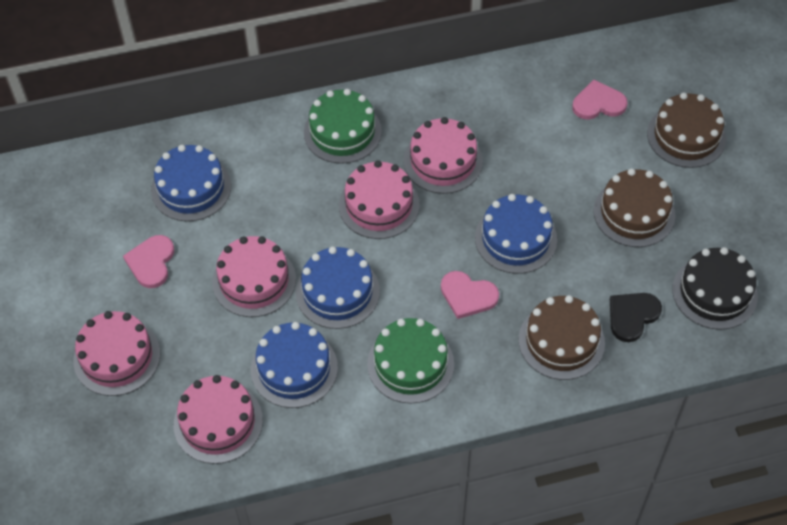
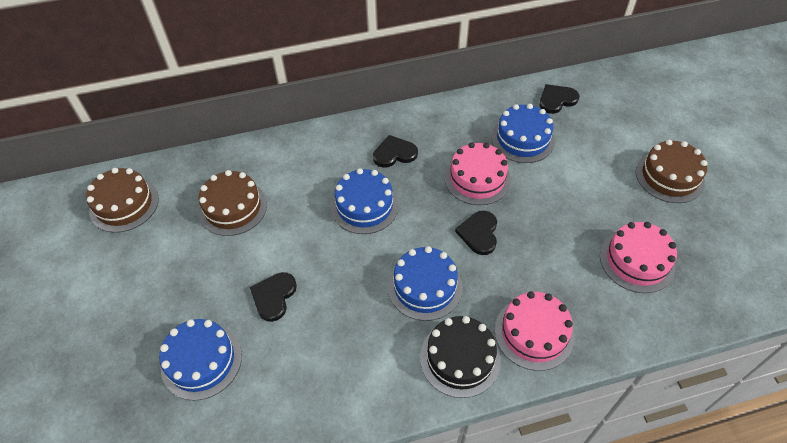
black heart: 1 -> 4
green cake: 2 -> 0
pink cake: 5 -> 3
pink heart: 3 -> 0

